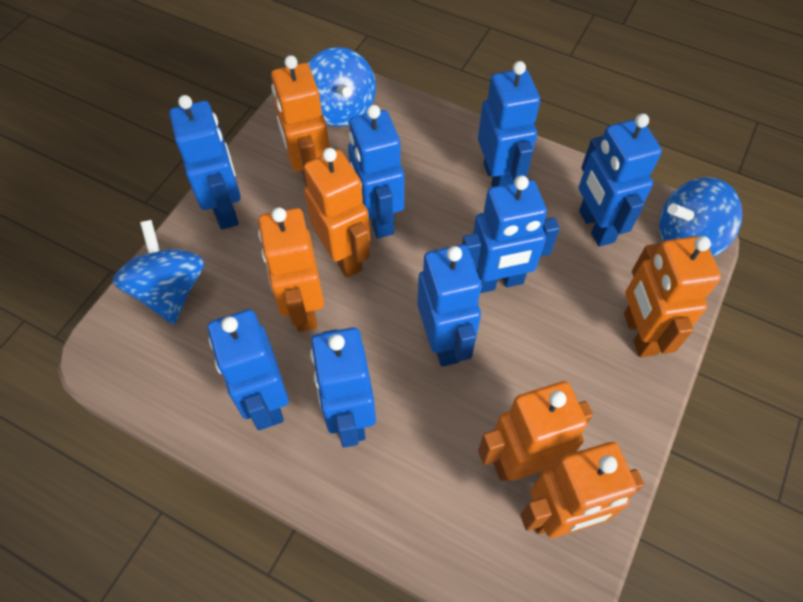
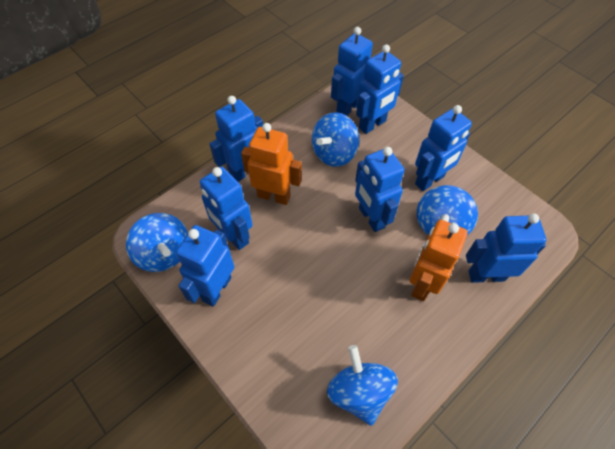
blue spinning top: 3 -> 4
orange robot: 6 -> 2

